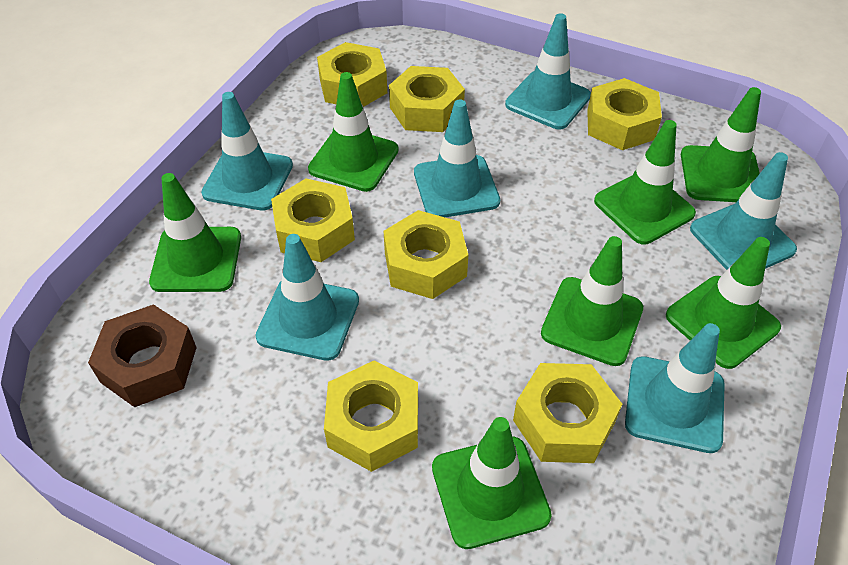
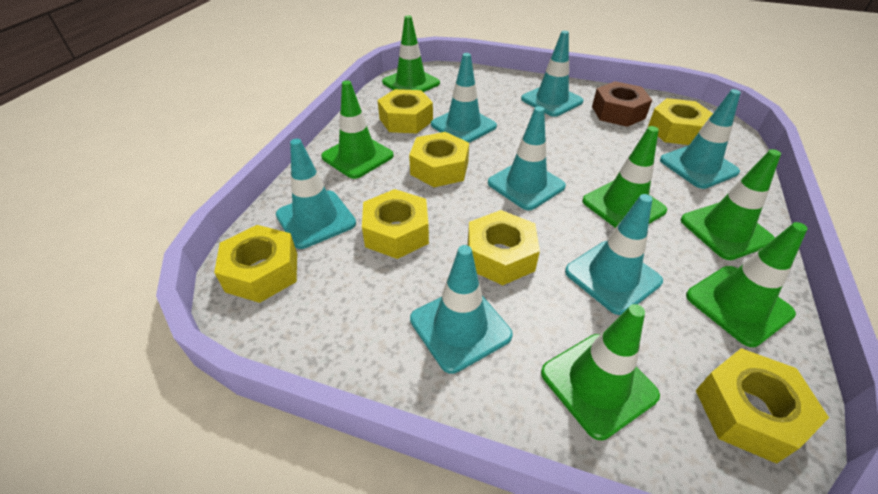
green traffic cone: 7 -> 6
turquoise traffic cone: 6 -> 7

